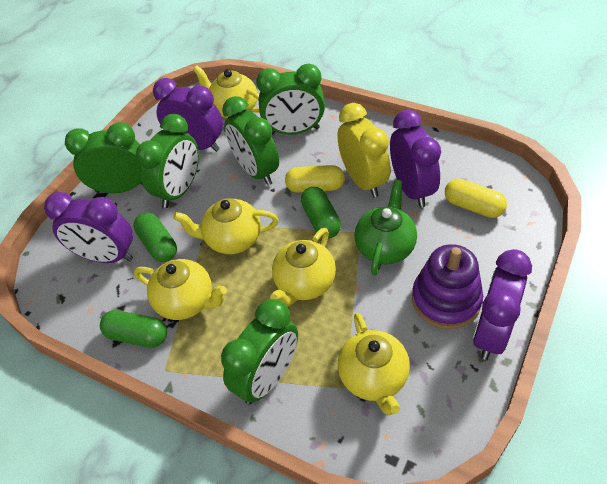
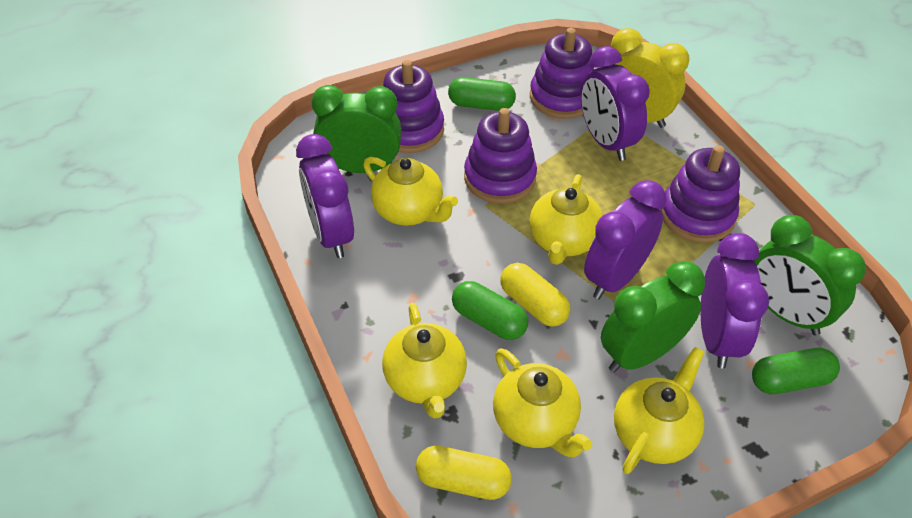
green clock: 5 -> 3
green teapot: 1 -> 0
purple stacking toy: 1 -> 4

